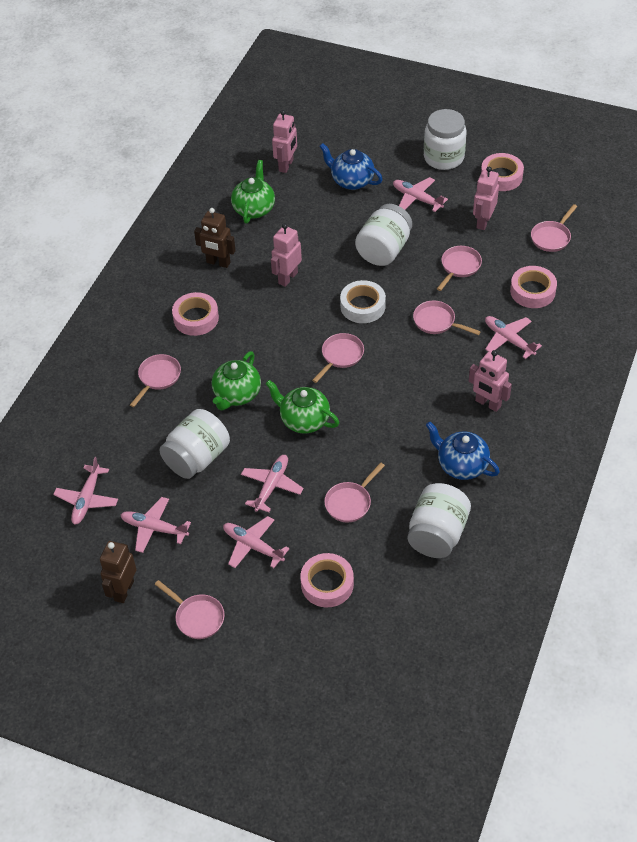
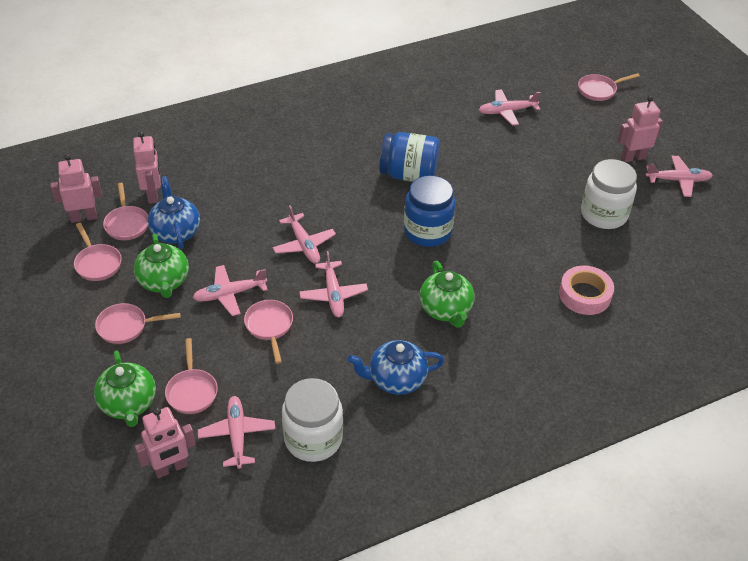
blue jar: 0 -> 2
brown robot: 2 -> 0
pink pan: 7 -> 6
pink tape: 4 -> 1
white jar: 4 -> 2
white tape: 1 -> 0

